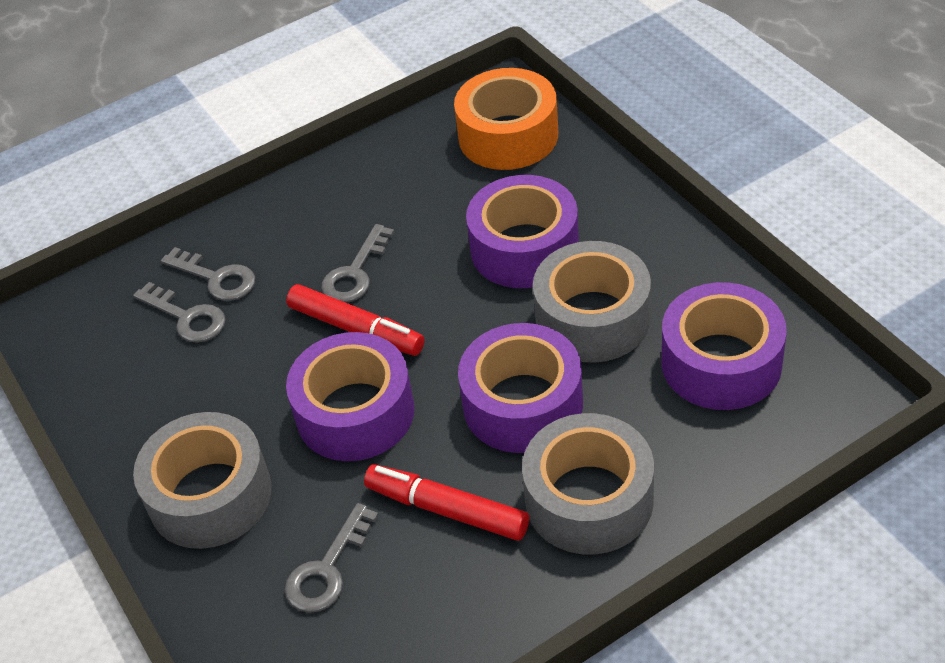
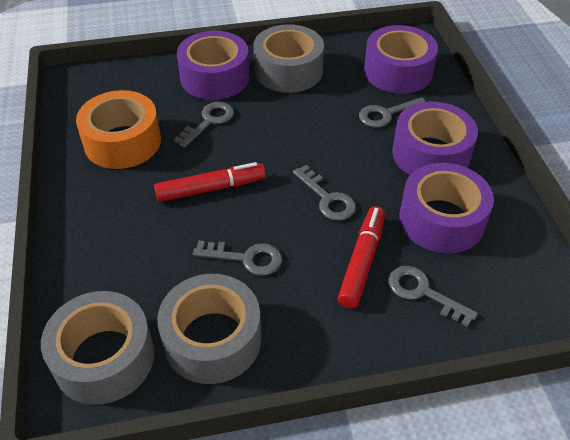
grey key: 4 -> 5

